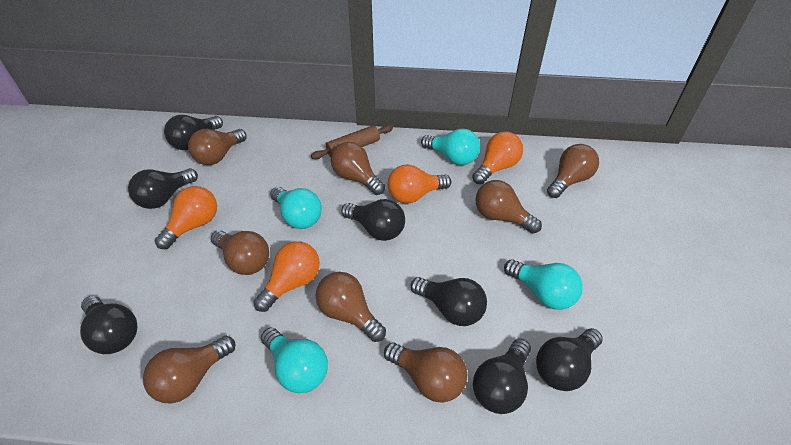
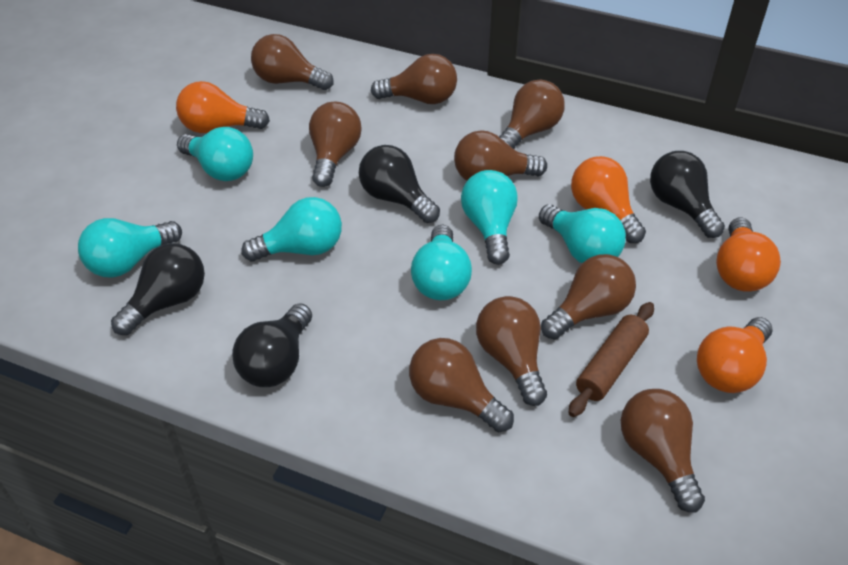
black light bulb: 7 -> 4
brown light bulb: 8 -> 9
turquoise light bulb: 4 -> 6

